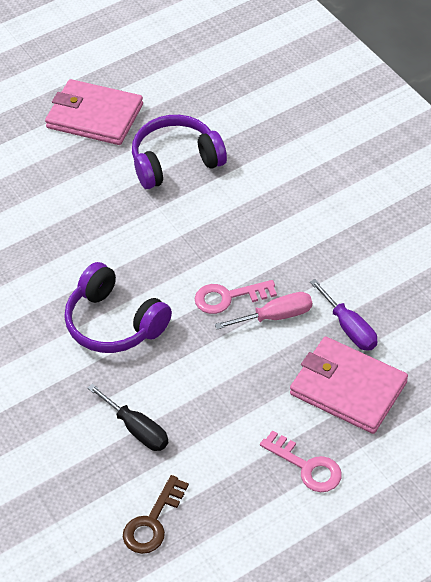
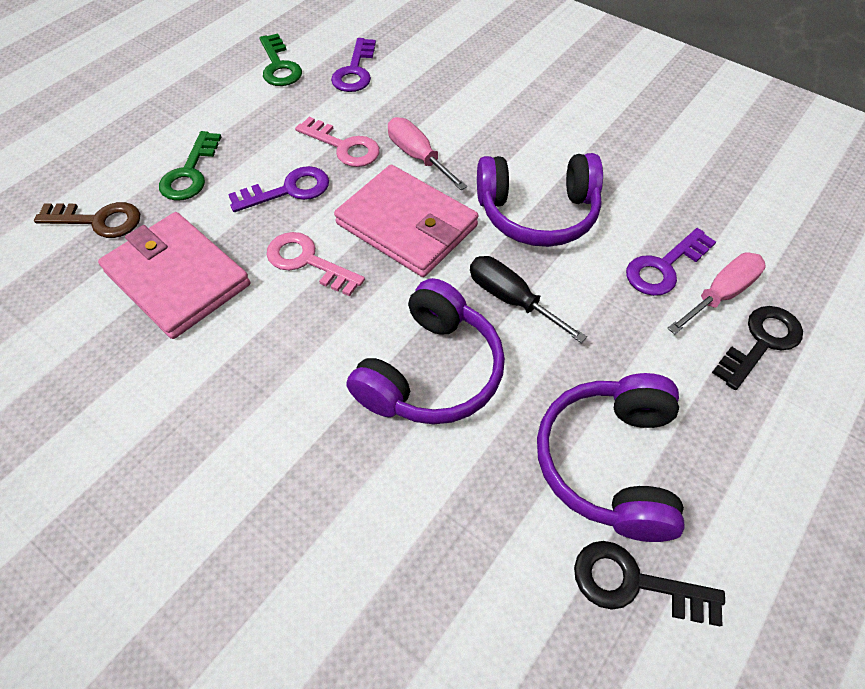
black key: 0 -> 2
green key: 0 -> 2
pink screwdriver: 1 -> 2
purple headphones: 2 -> 3
purple key: 0 -> 3
purple screwdriver: 1 -> 0

